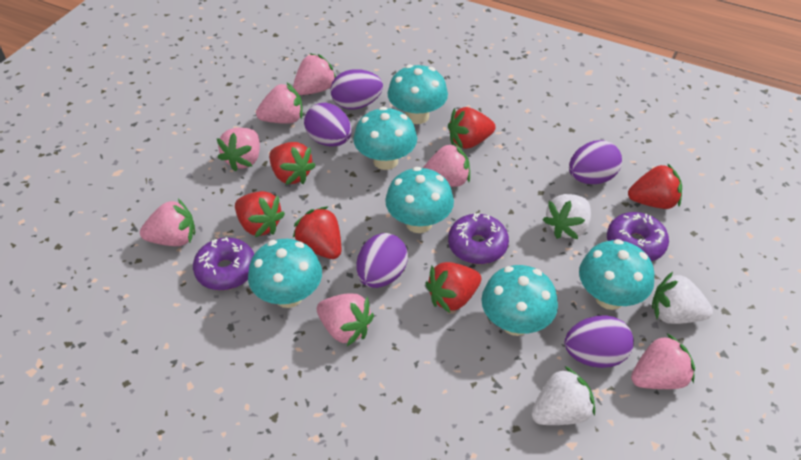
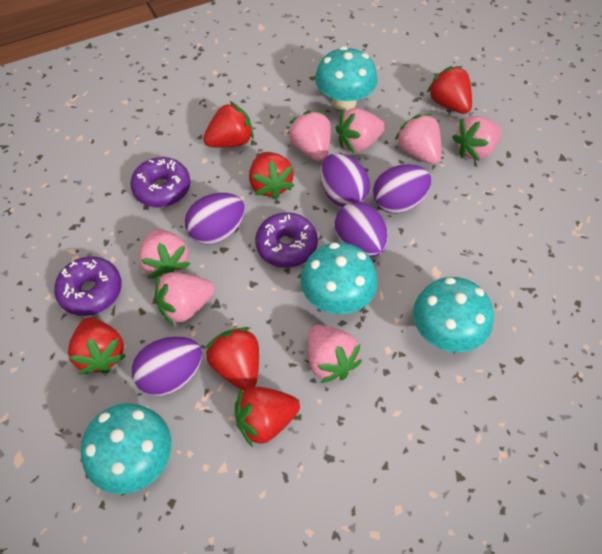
turquoise mushroom: 6 -> 4
white strawberry: 3 -> 0

